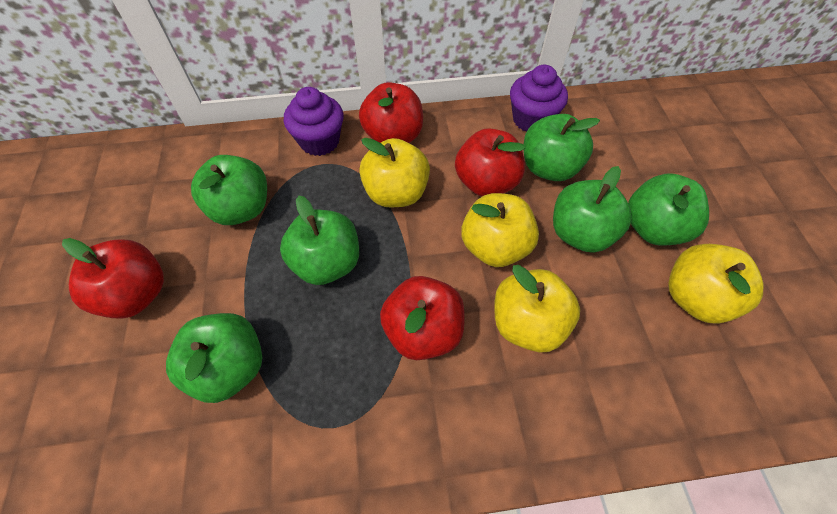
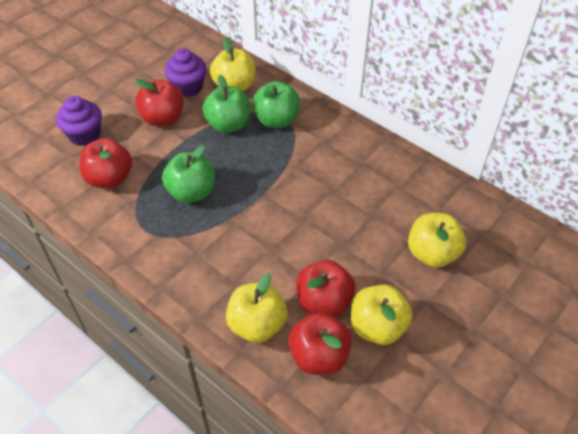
green apple: 6 -> 3

